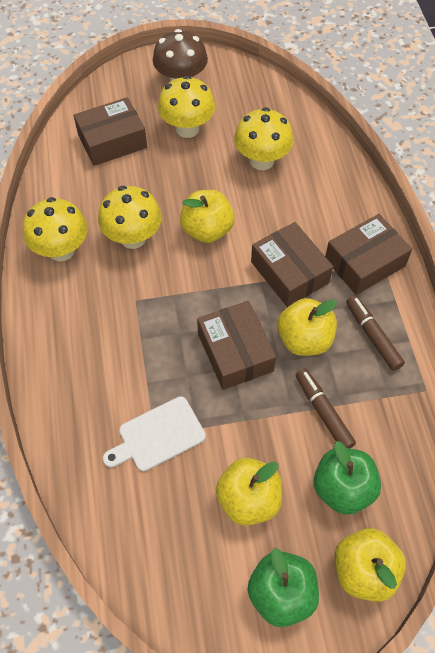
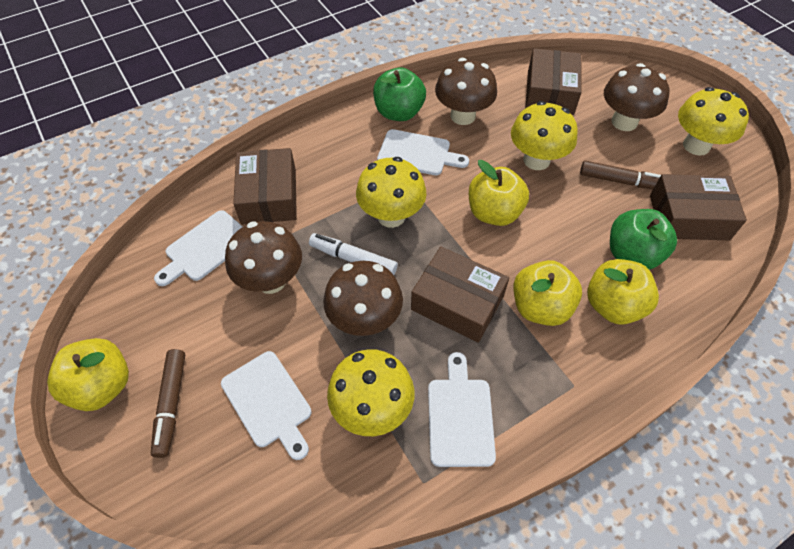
brown mushroom: 1 -> 4
white cutting board: 1 -> 4
white marker: 0 -> 1

